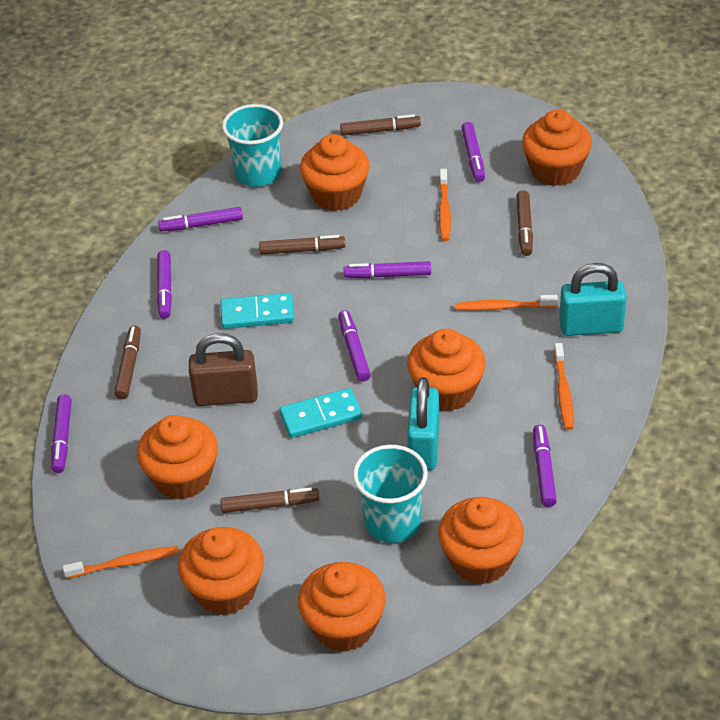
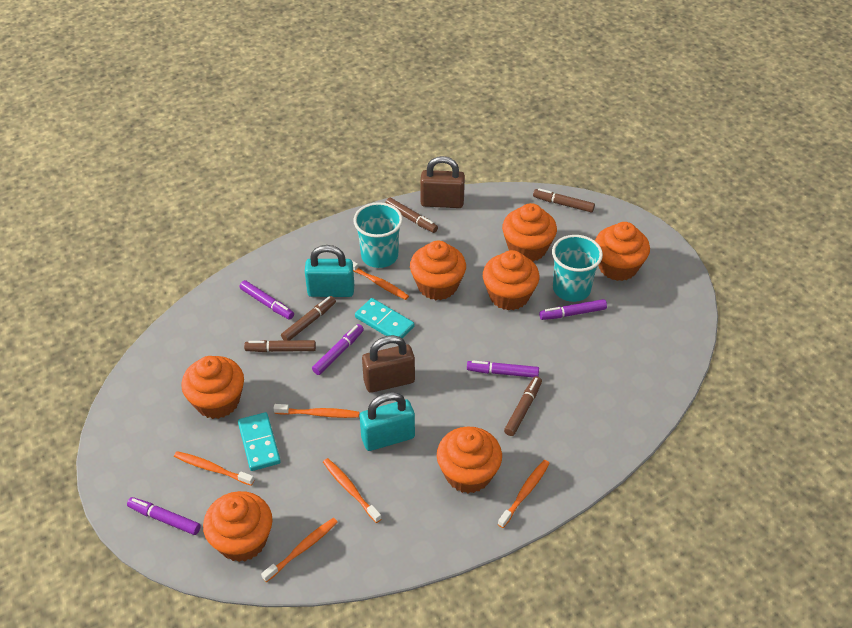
brown padlock: 1 -> 2
orange toothbrush: 4 -> 6
purple marker: 7 -> 5

